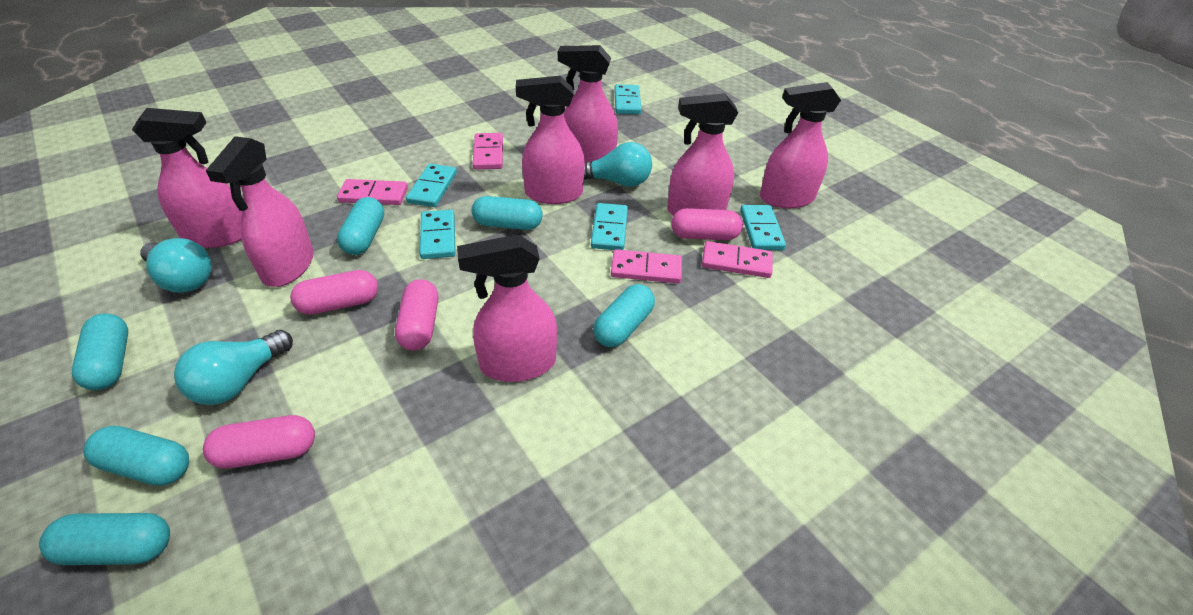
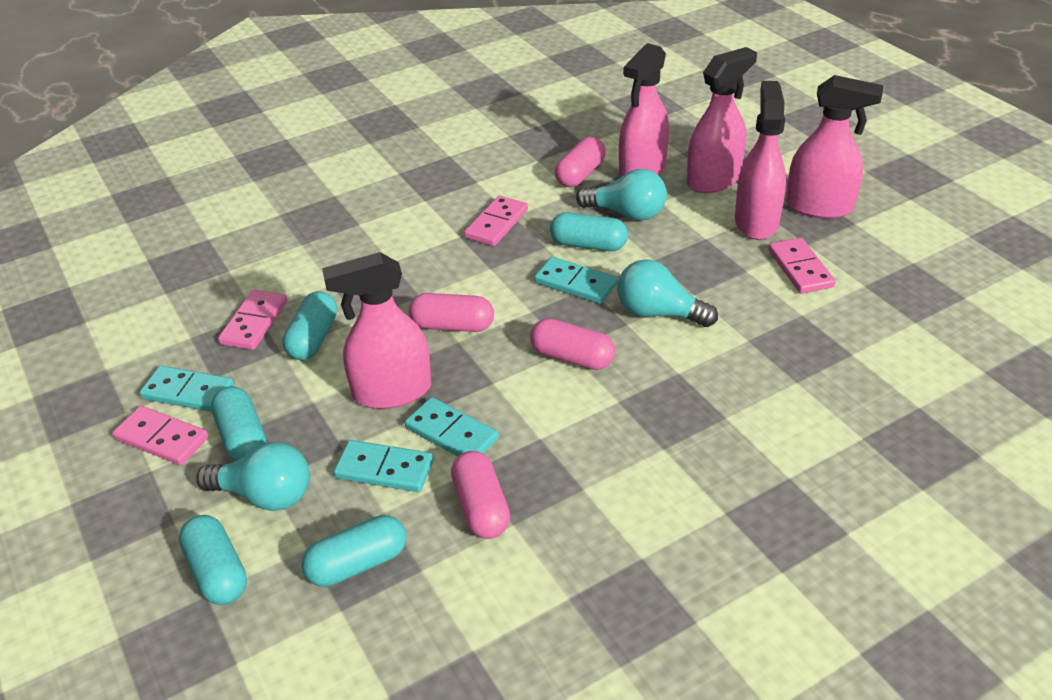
pink spray bottle: 7 -> 5
turquoise capsule: 6 -> 5
turquoise domino: 5 -> 4

